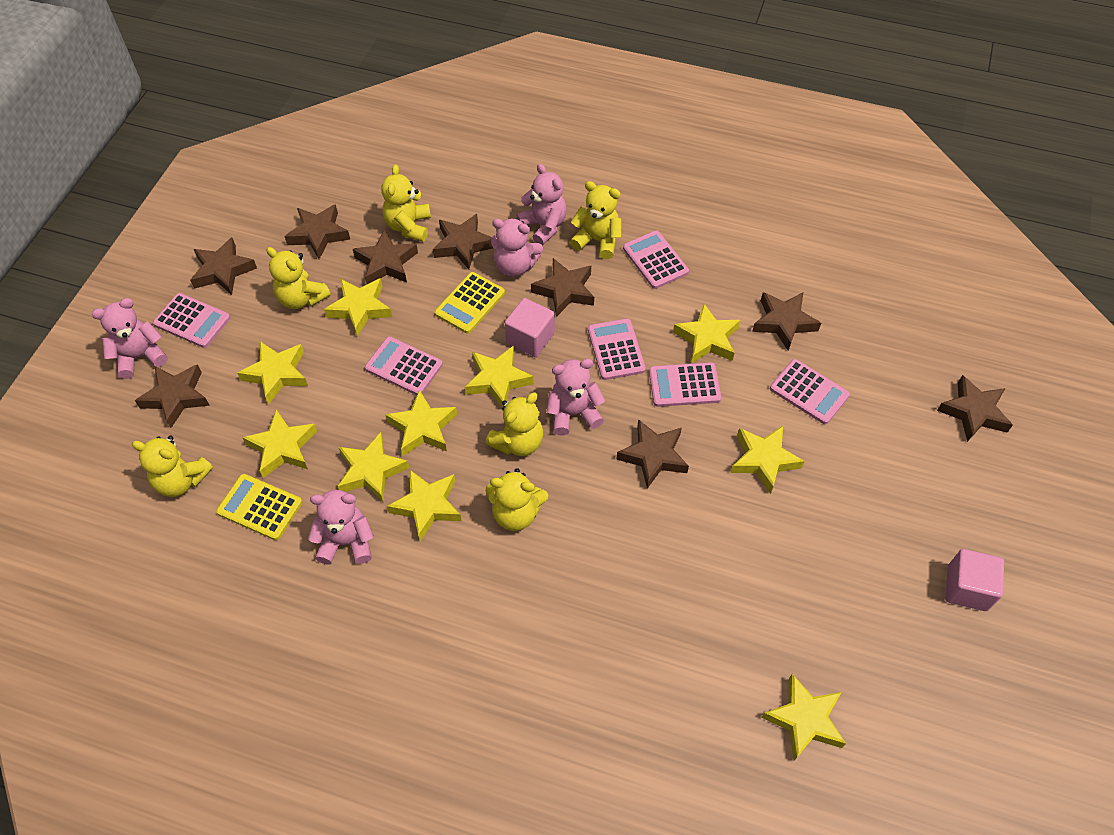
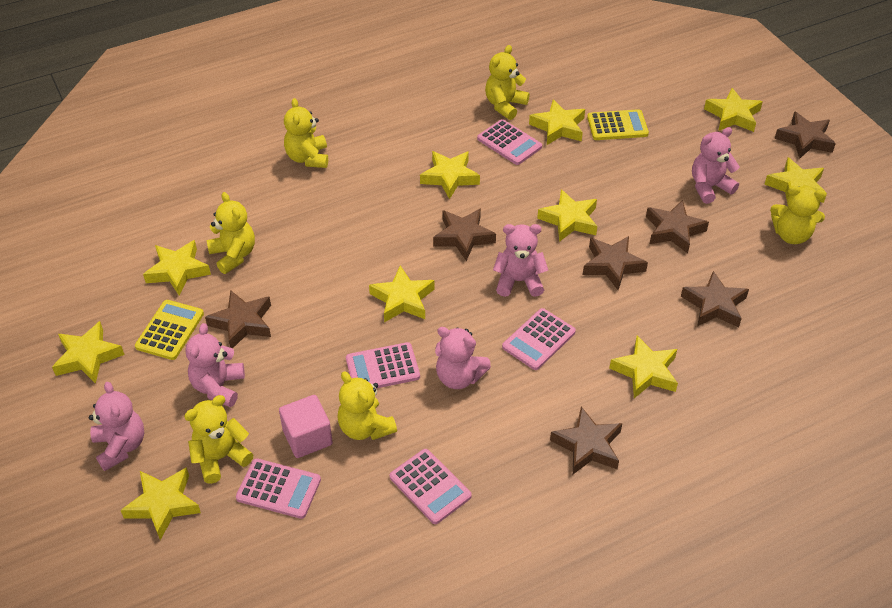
brown star: 9 -> 7
pink calculator: 6 -> 5
pink cube: 2 -> 1

